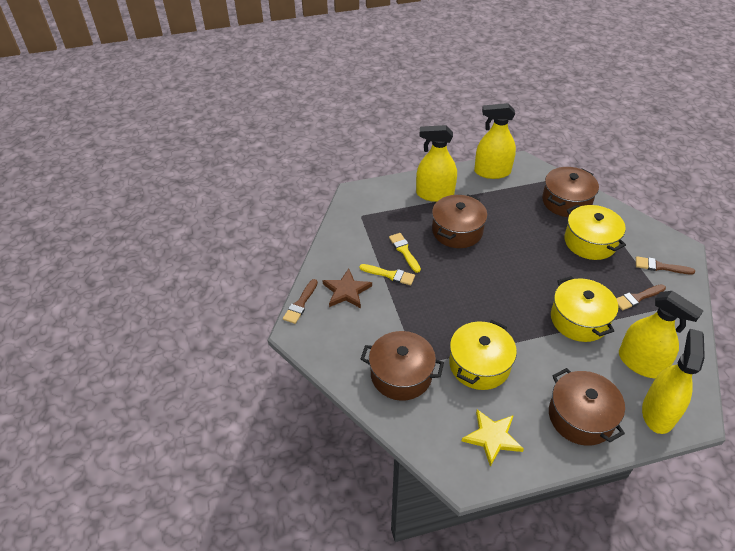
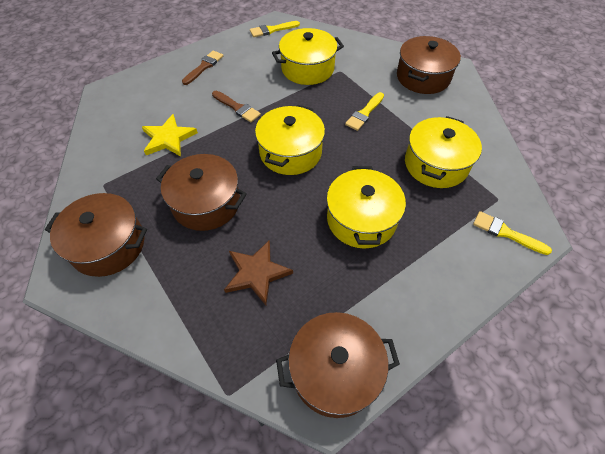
brown brush: 3 -> 2
yellow brush: 2 -> 3
yellow pot: 3 -> 4
yellow spray bottle: 4 -> 0

